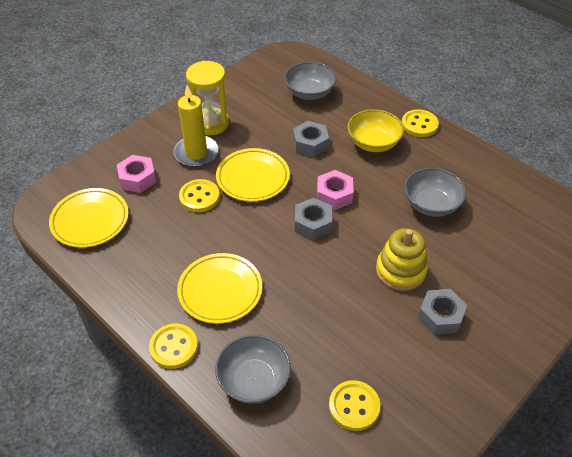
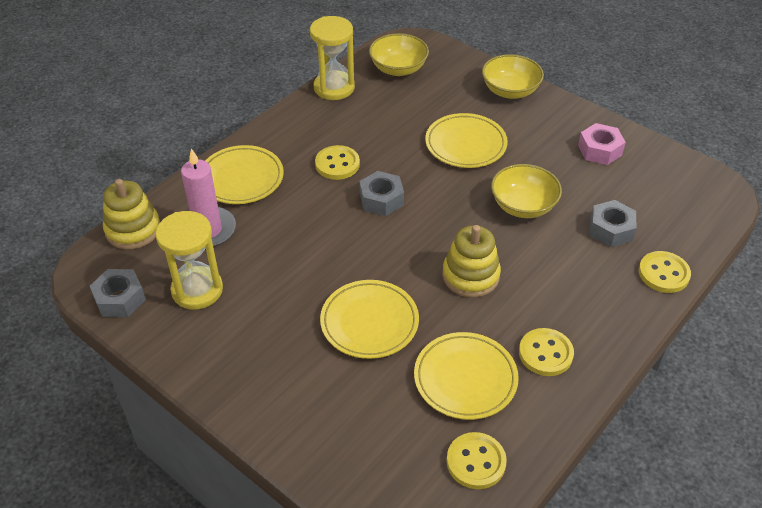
grey bowl: 3 -> 0
pink candle: 0 -> 1
pink nut: 2 -> 1
yellow bowl: 1 -> 3
yellow candle: 1 -> 0
yellow hourglass: 1 -> 2
yellow plate: 3 -> 4
yellow stacking toy: 1 -> 2

